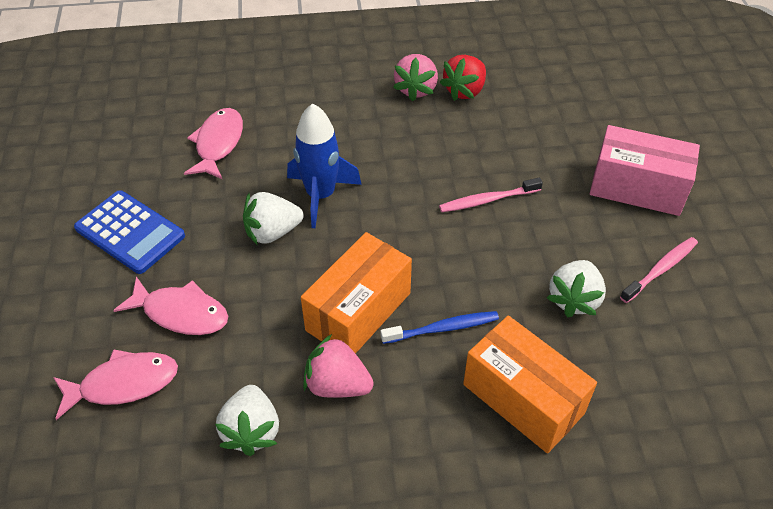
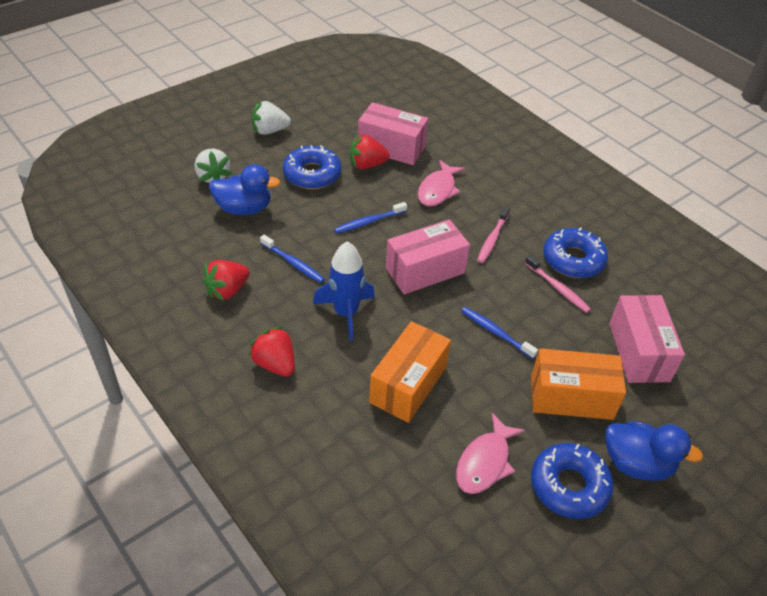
blue calculator: 1 -> 0
blue donut: 0 -> 3
blue duck: 0 -> 2
blue toothbrush: 1 -> 3
pink box: 1 -> 3
pink fish: 3 -> 2
pink strawberry: 2 -> 0
red strawberry: 1 -> 3
white strawberry: 3 -> 2

